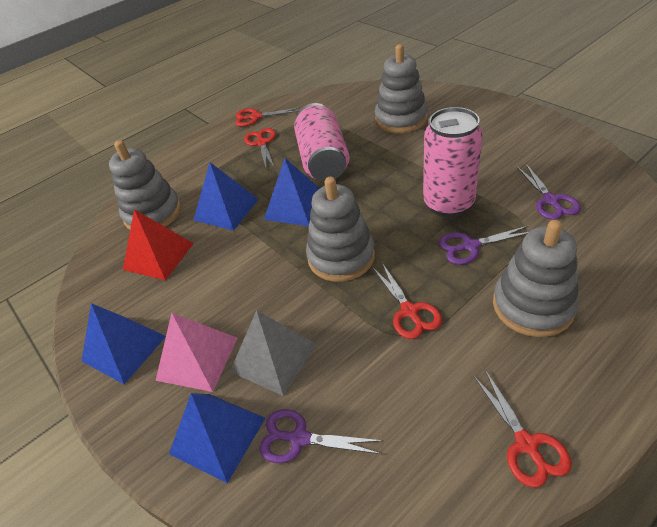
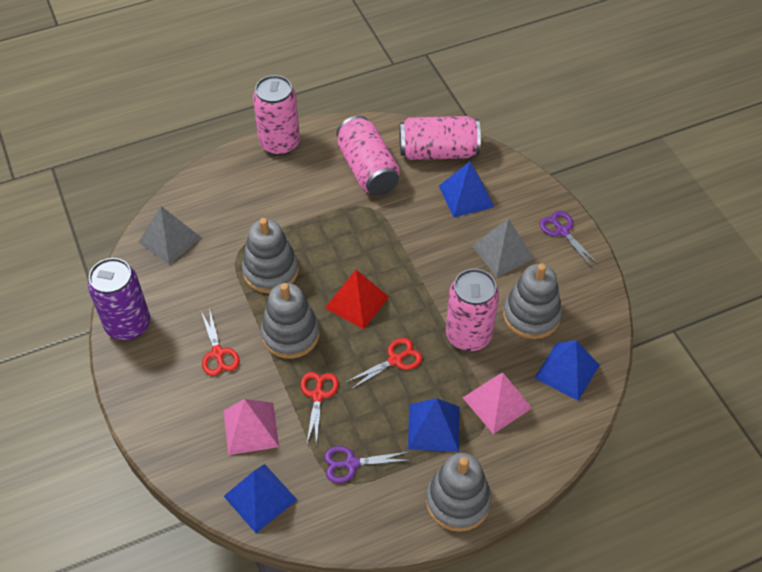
grey pyramid: 1 -> 2
pink can: 2 -> 4
pink pyramid: 1 -> 2
purple can: 0 -> 1
purple scissors: 3 -> 2
red scissors: 4 -> 3

